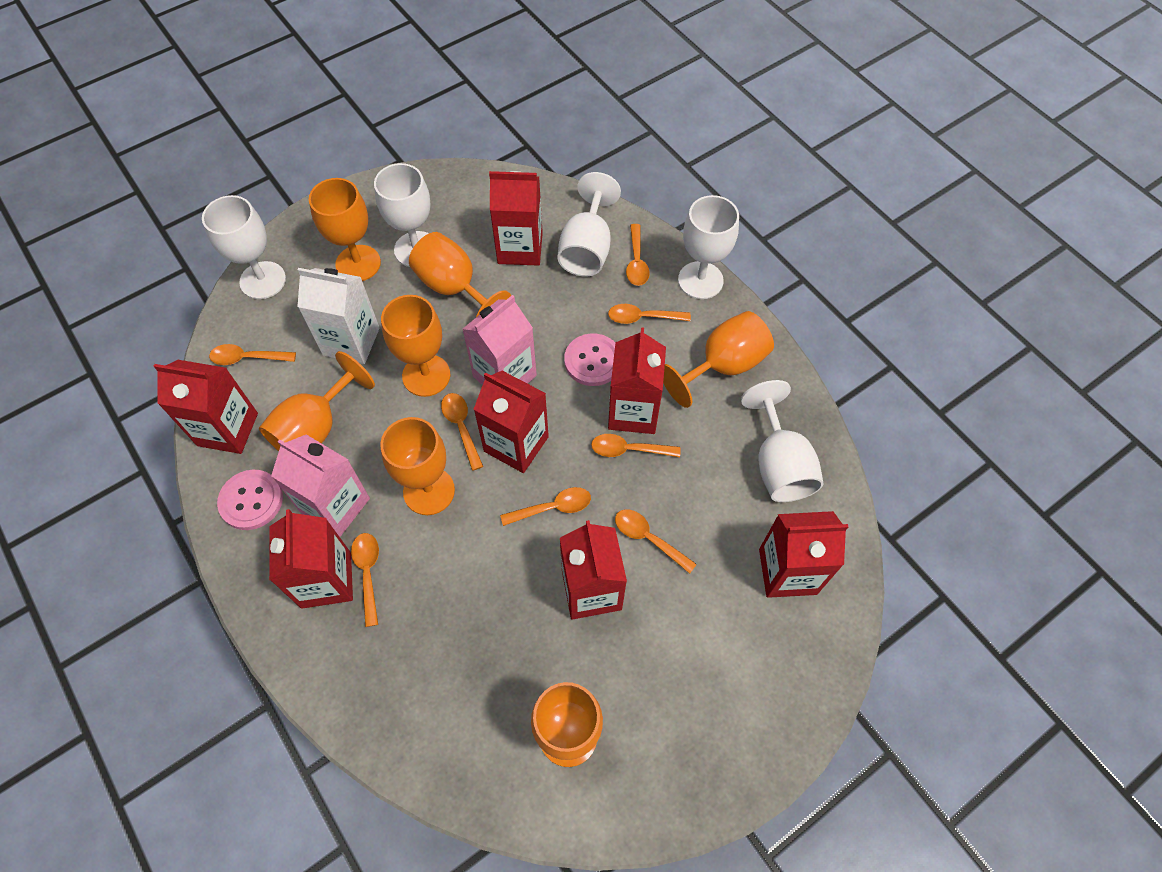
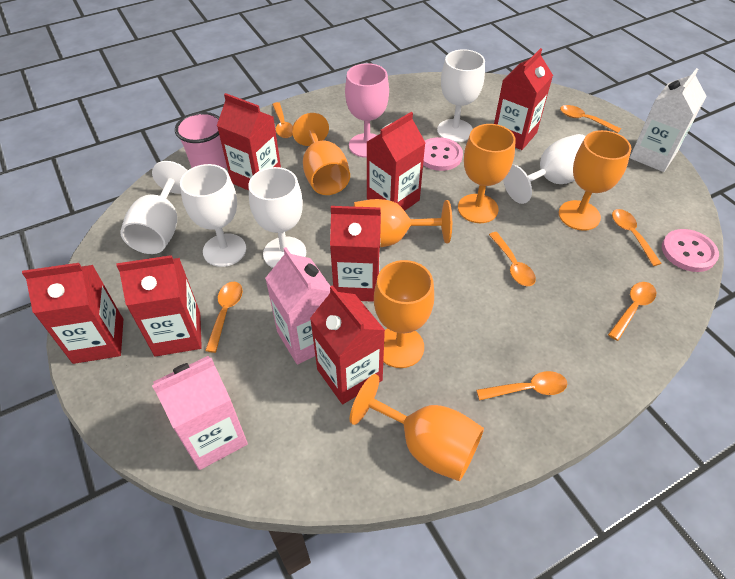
orange goblet: 7 -> 6
orange spoon: 8 -> 7
pink cup: 0 -> 1
pink goblet: 0 -> 1

